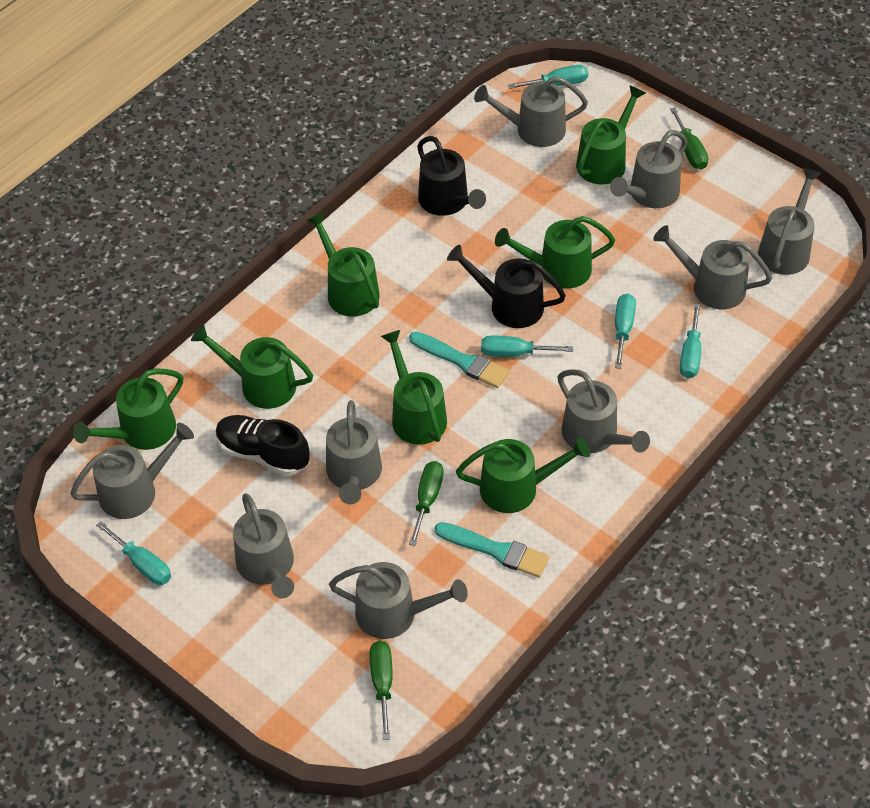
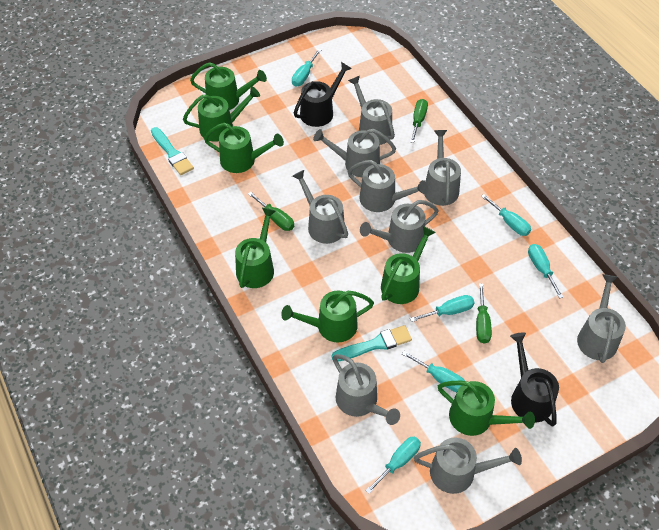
black shoe: 1 -> 0
turquoise screwdriver: 5 -> 6

